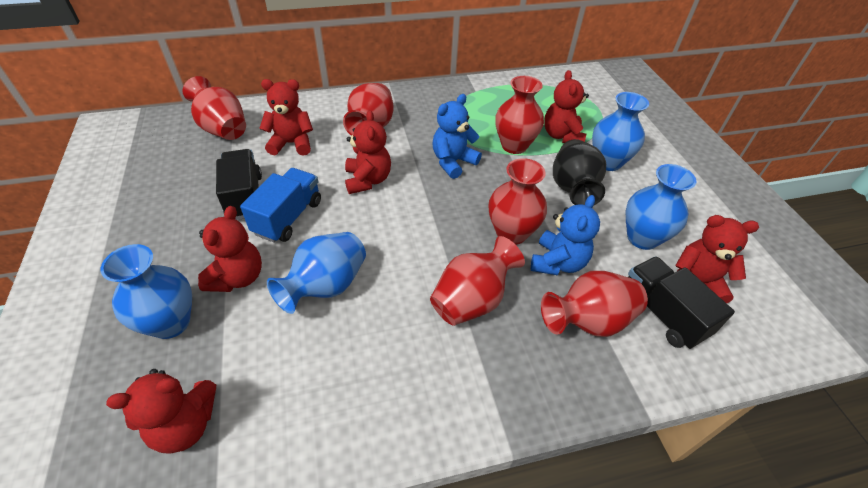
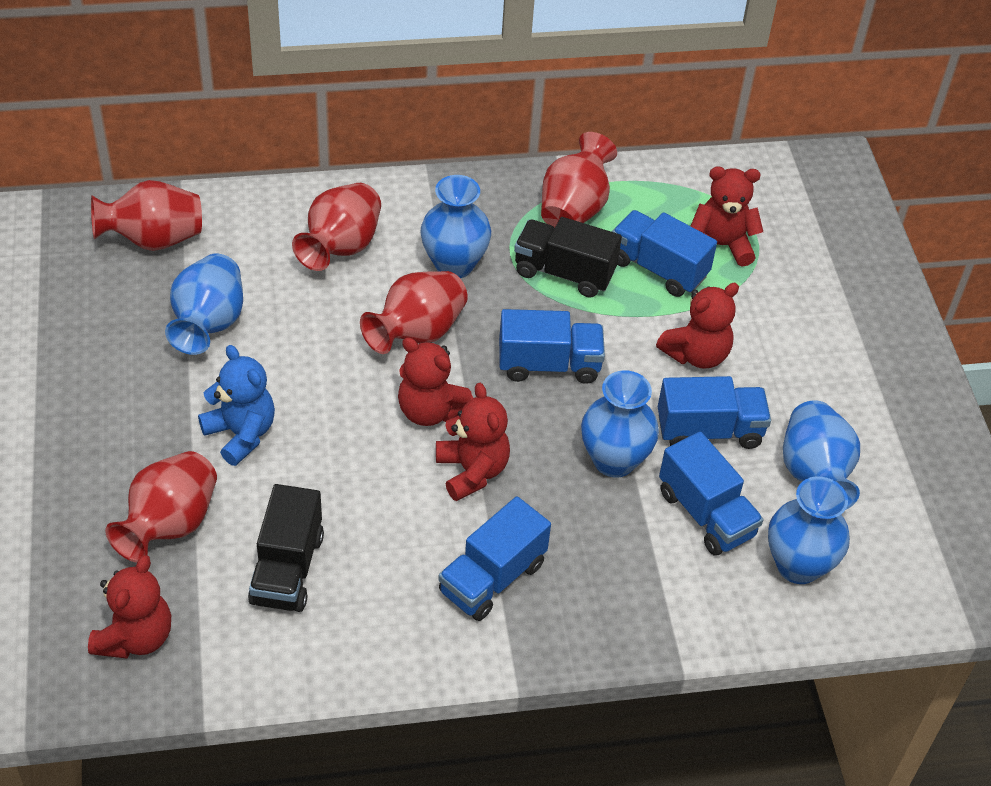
black vase: 1 -> 0
blue teddy bear: 2 -> 1
blue truck: 1 -> 5
blue vase: 4 -> 5
red teddy bear: 6 -> 5
red vase: 6 -> 5

